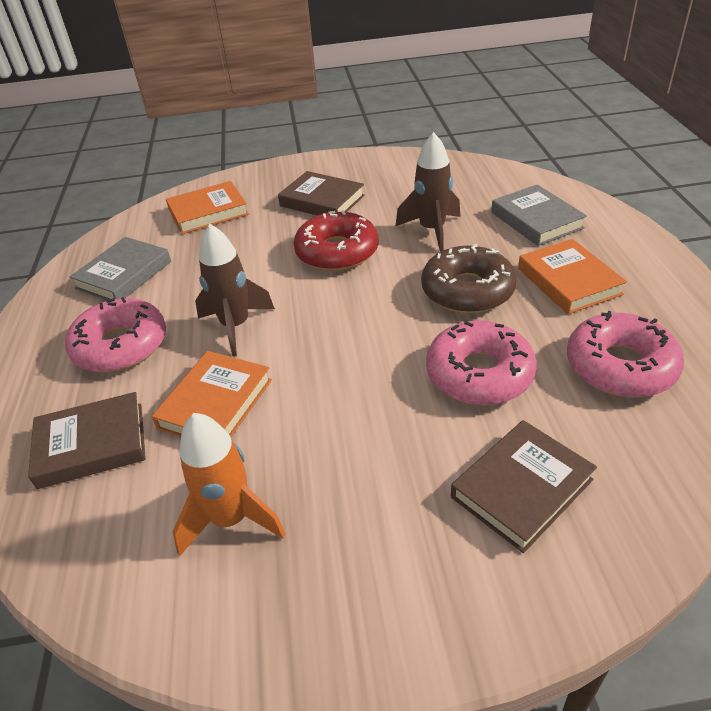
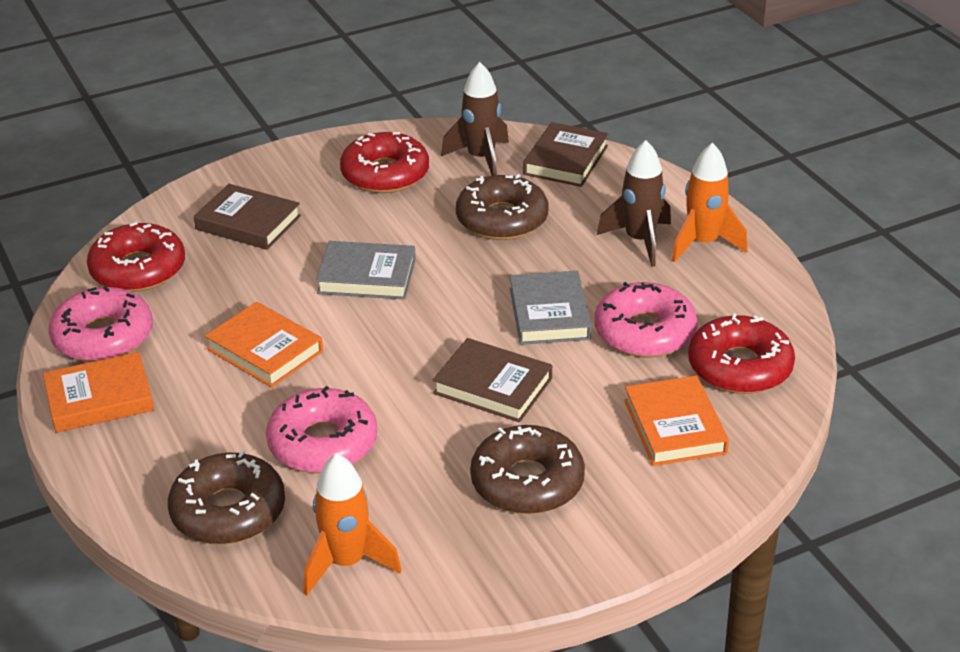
brown donut: 1 -> 3
orange rocket: 1 -> 2
red donut: 1 -> 3

